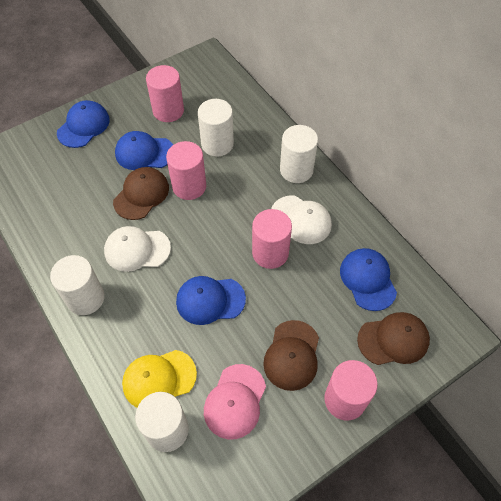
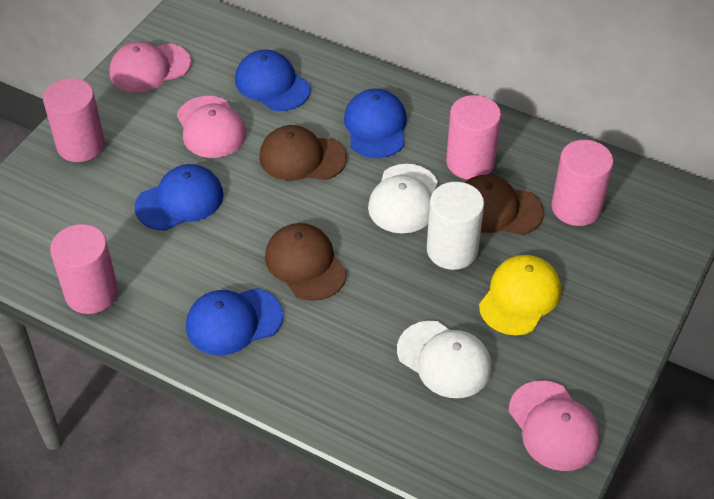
pink cap: 1 -> 3
white cylinder: 4 -> 1

